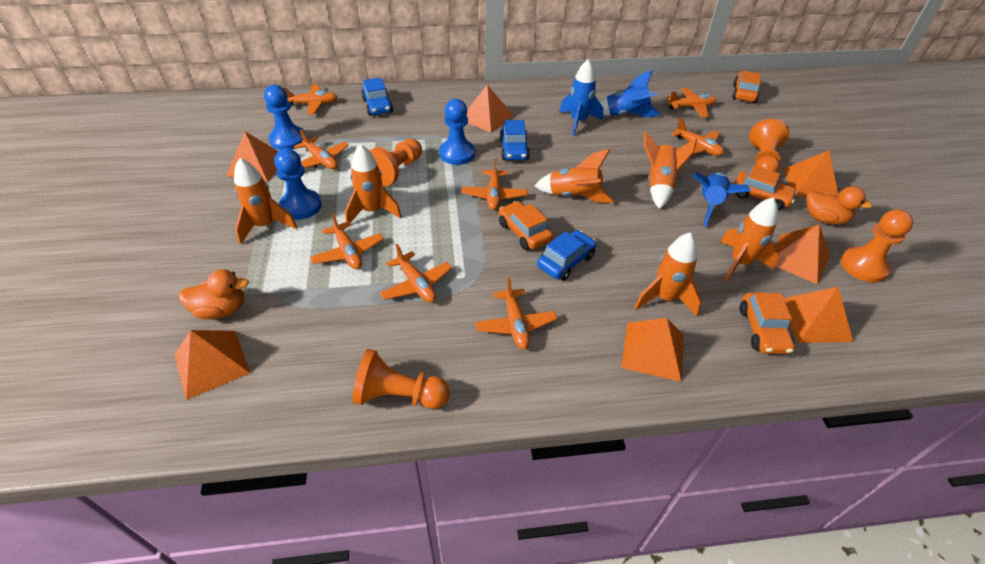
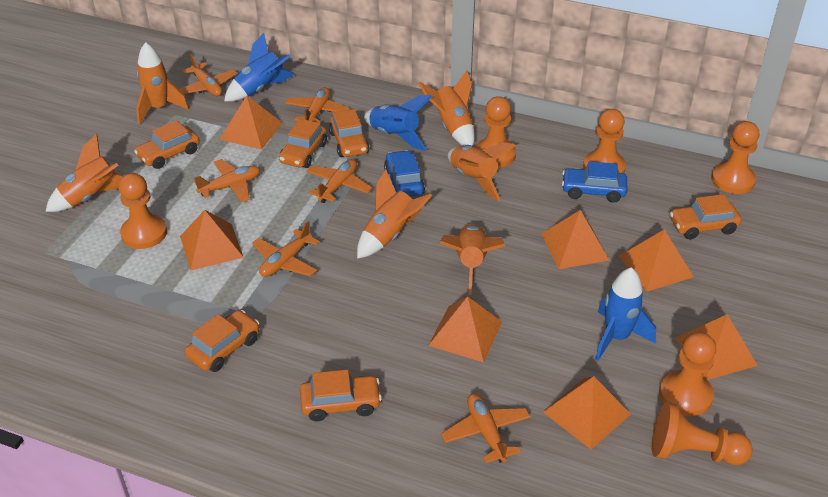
blue car: 3 -> 2
blue pawn: 3 -> 0
orange car: 4 -> 6
orange duck: 2 -> 0
orange pawn: 4 -> 6
orange plane: 8 -> 6

